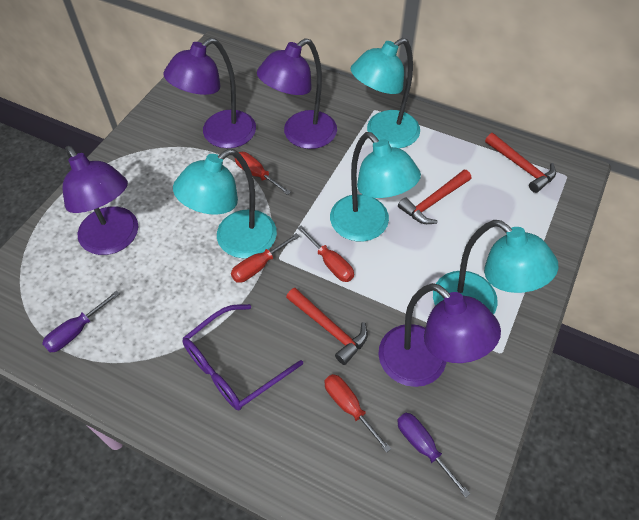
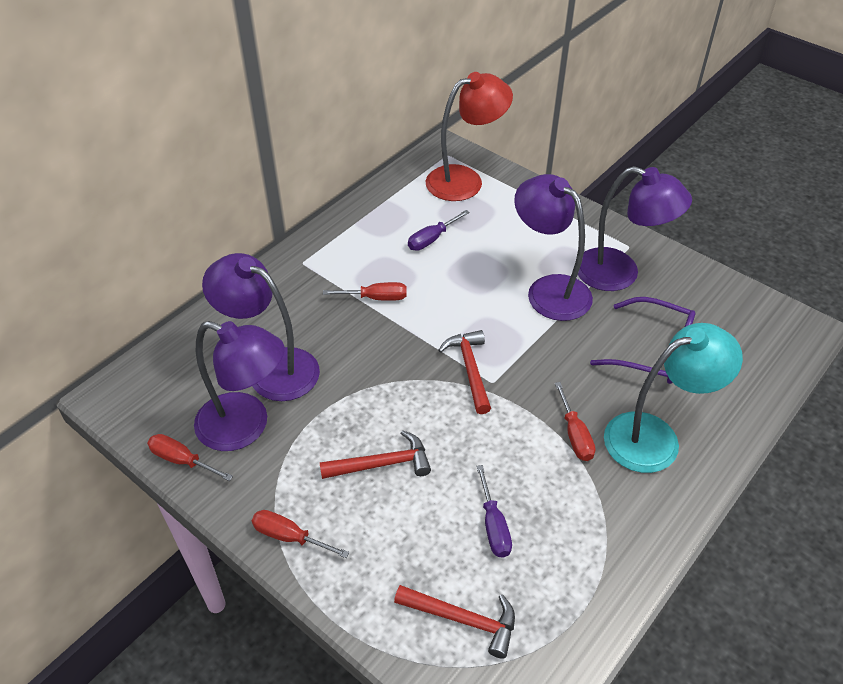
red lamp: 0 -> 1
turquoise lamp: 4 -> 1

